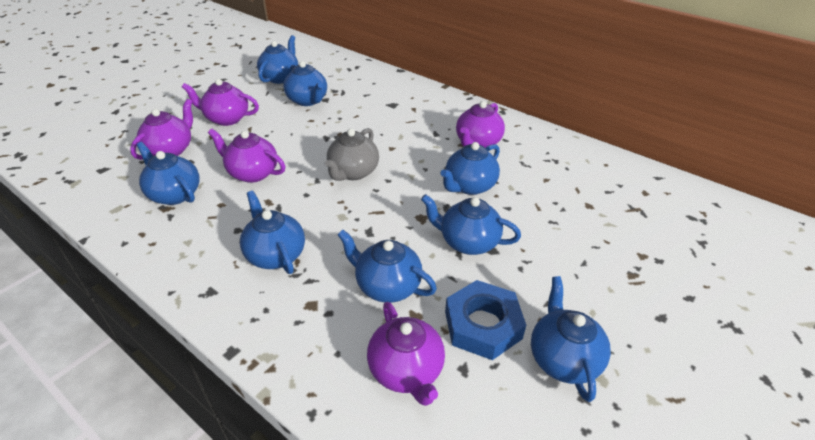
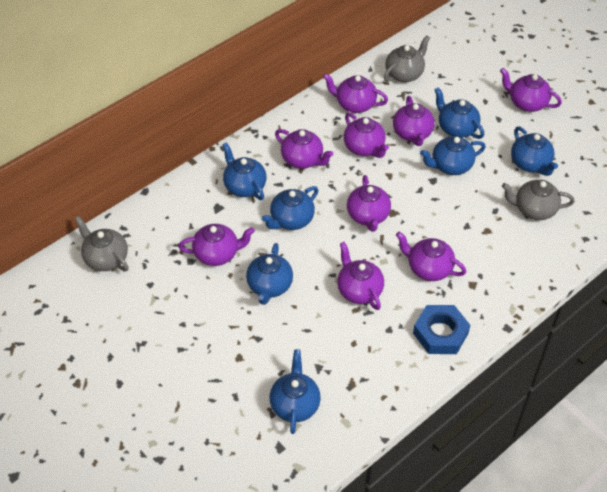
blue teapot: 8 -> 7
grey teapot: 1 -> 3
purple teapot: 5 -> 9

